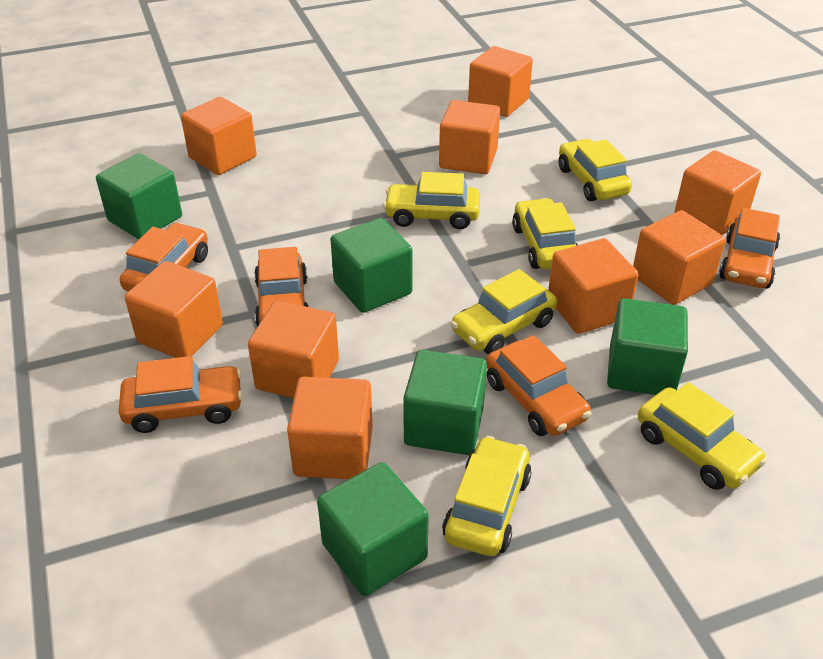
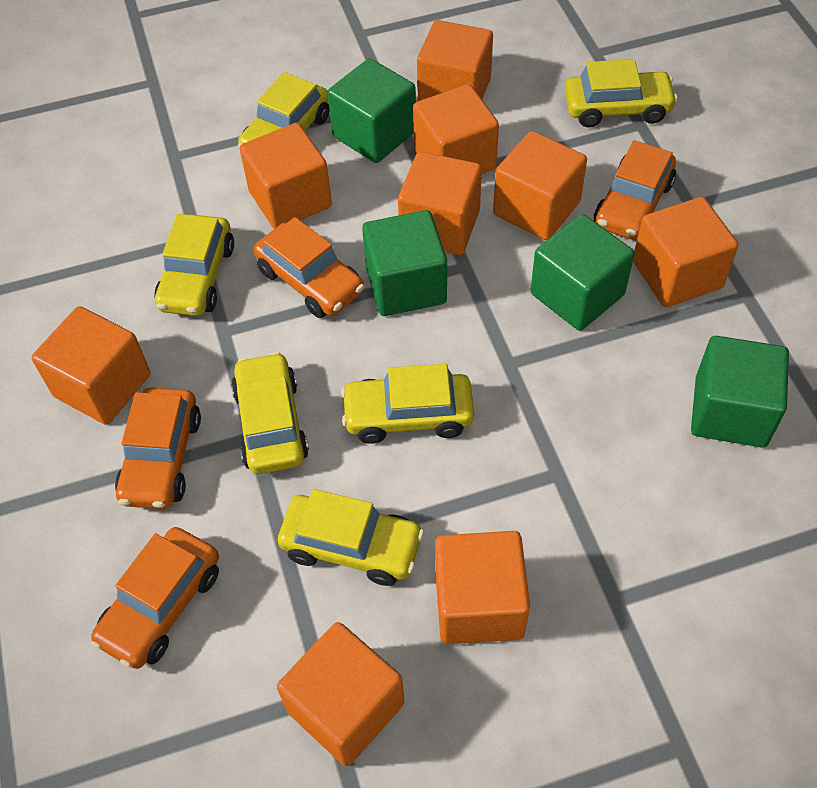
green cube: 5 -> 4
orange car: 5 -> 4

